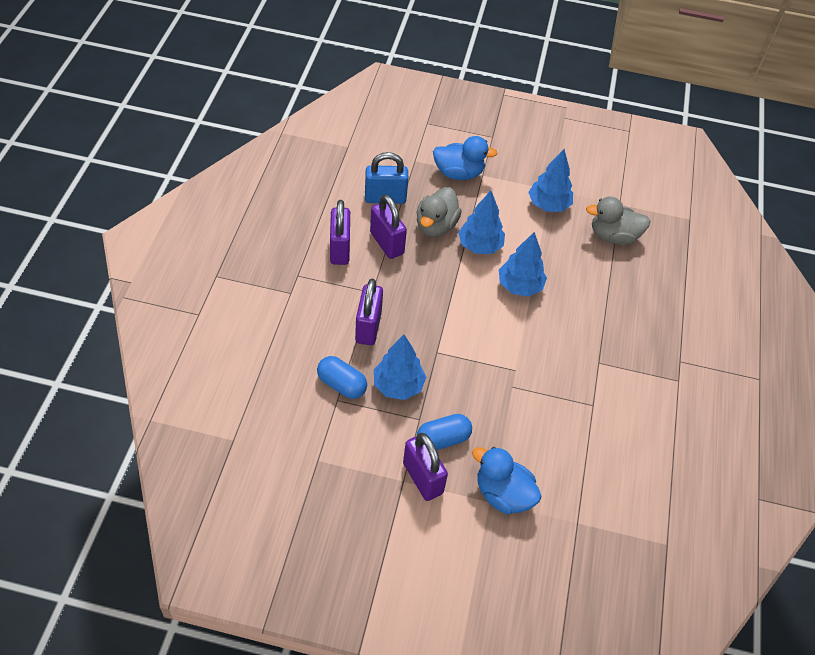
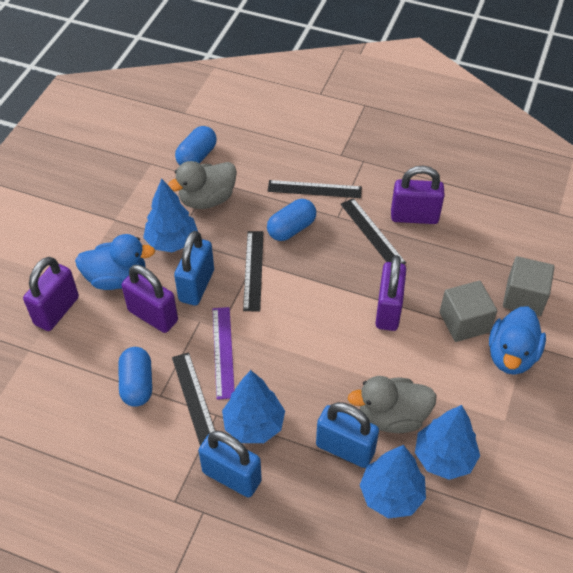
black ruler: 0 -> 4
blue capsule: 2 -> 3
blue padlock: 1 -> 3
grey cube: 0 -> 2
purple ruler: 0 -> 1

